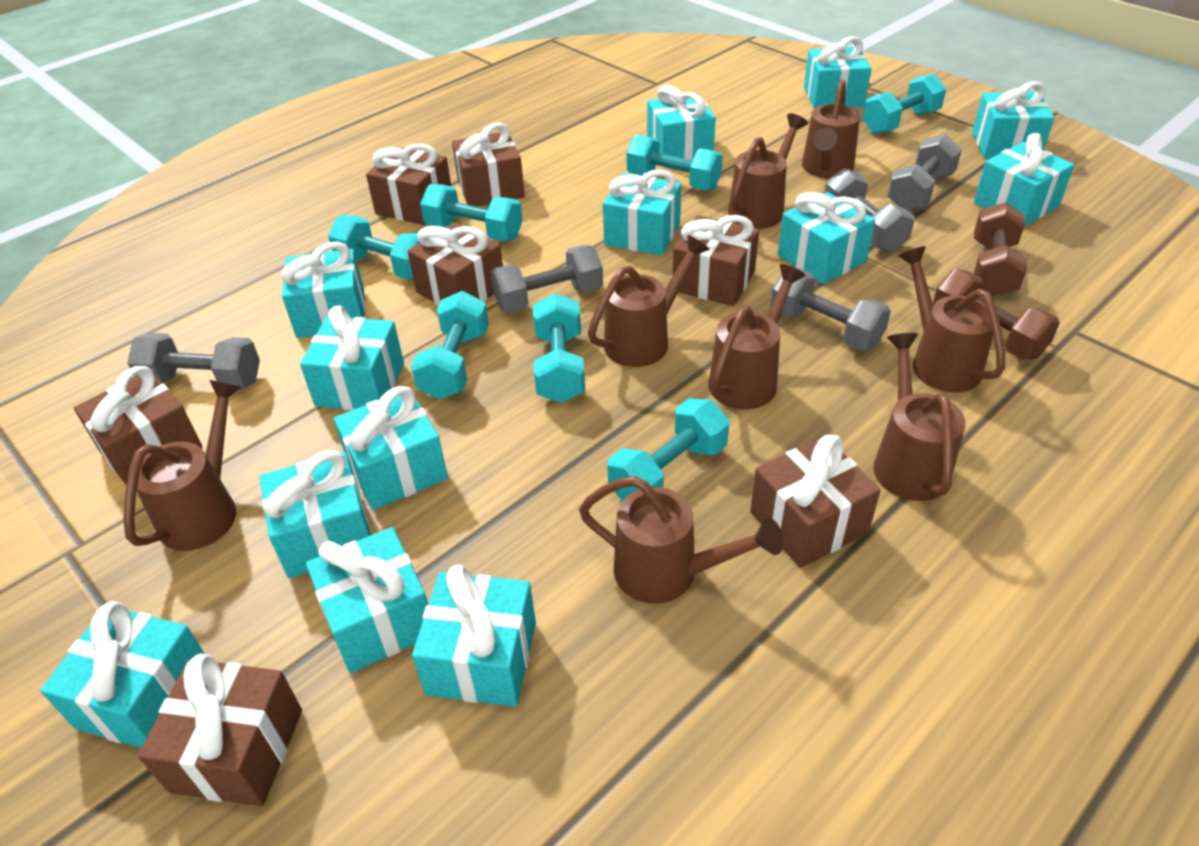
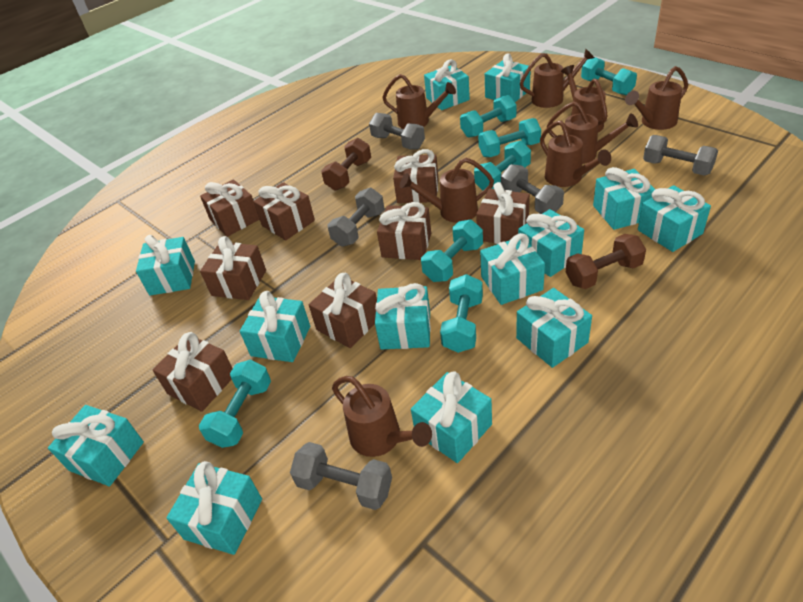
brown gift: 7 -> 8

